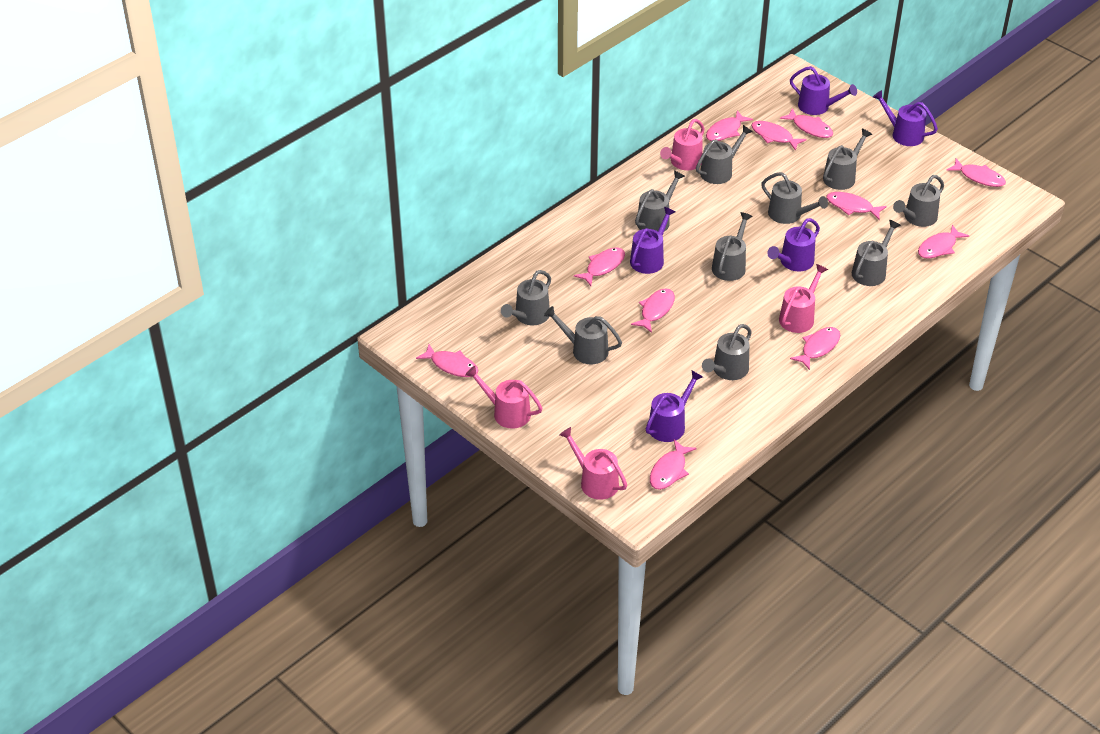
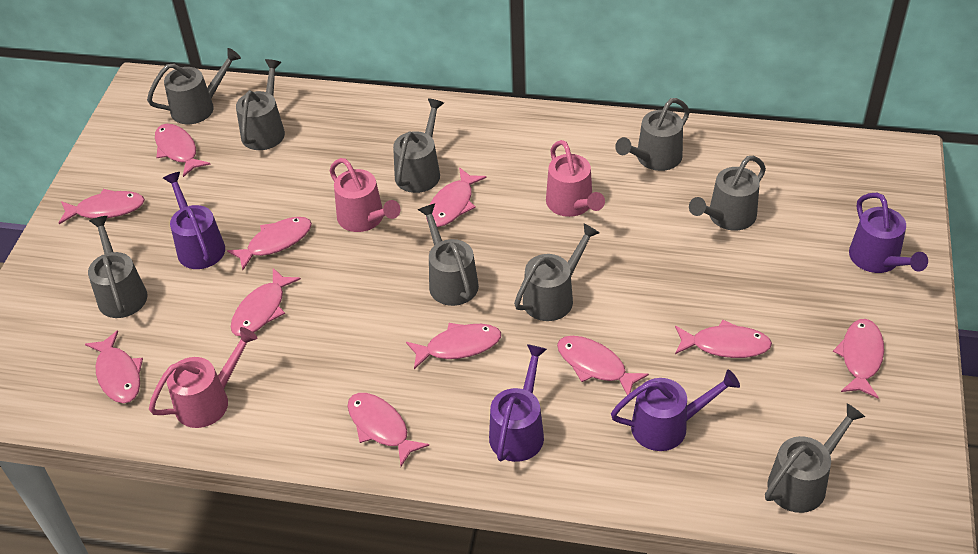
grey watering can: 10 -> 9
pink watering can: 4 -> 3
purple watering can: 5 -> 4

